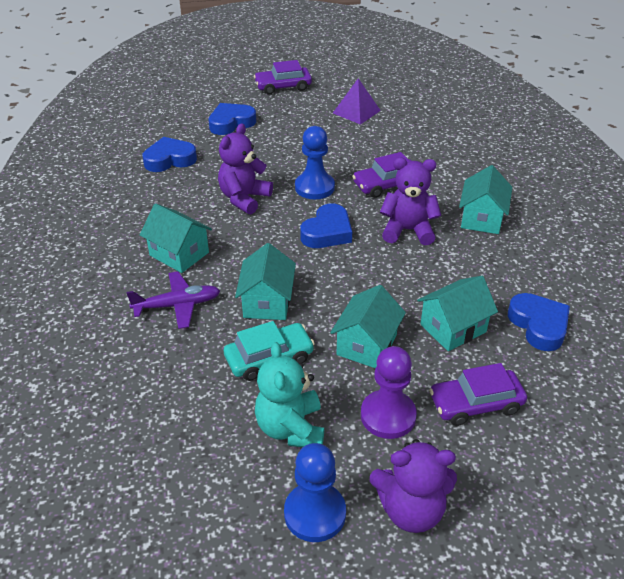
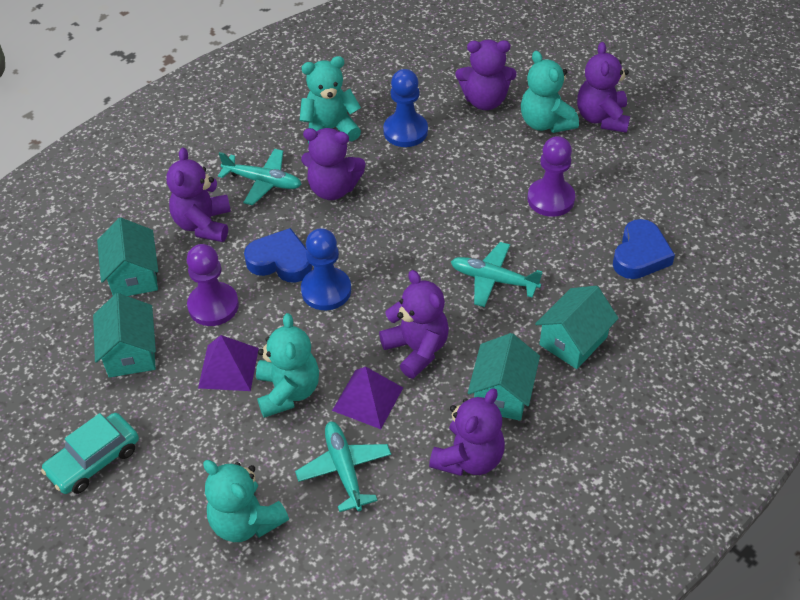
blue heart: 4 -> 2
purple car: 3 -> 0
purple pawn: 1 -> 2
purple plane: 1 -> 0
purple pyramid: 1 -> 2
purple teddy bear: 3 -> 6
turquoise house: 5 -> 4
turquoise plane: 0 -> 3
turquoise teddy bear: 1 -> 4

